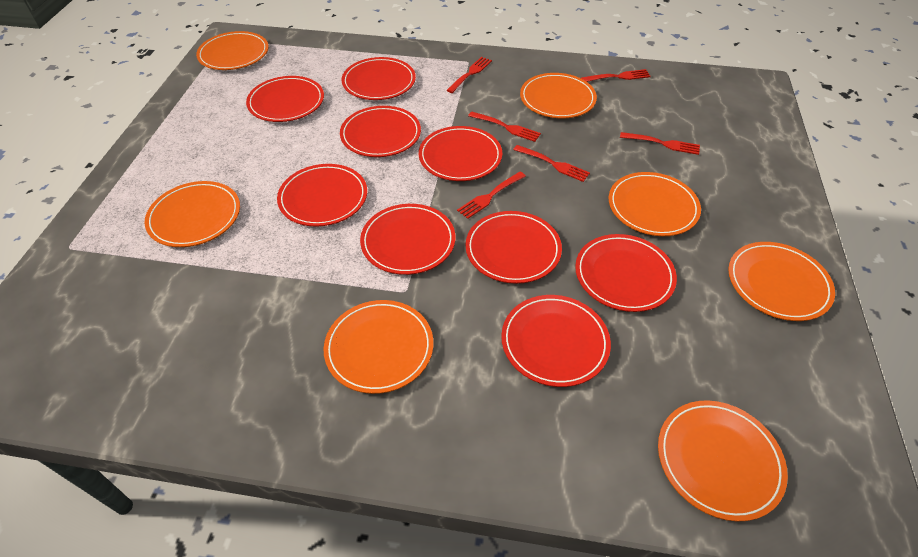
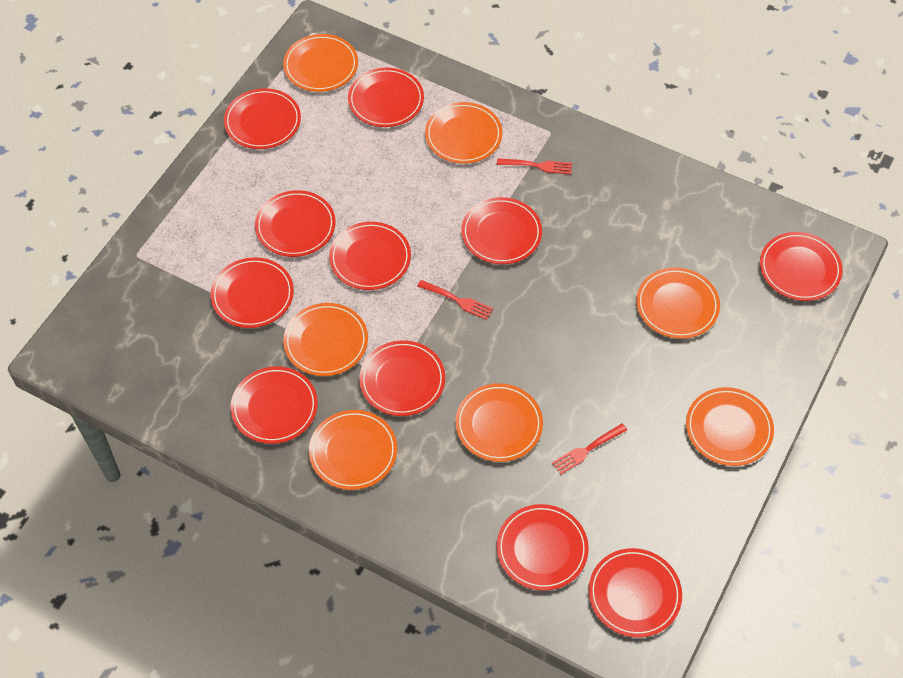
red fork: 6 -> 3
red plate: 9 -> 11

